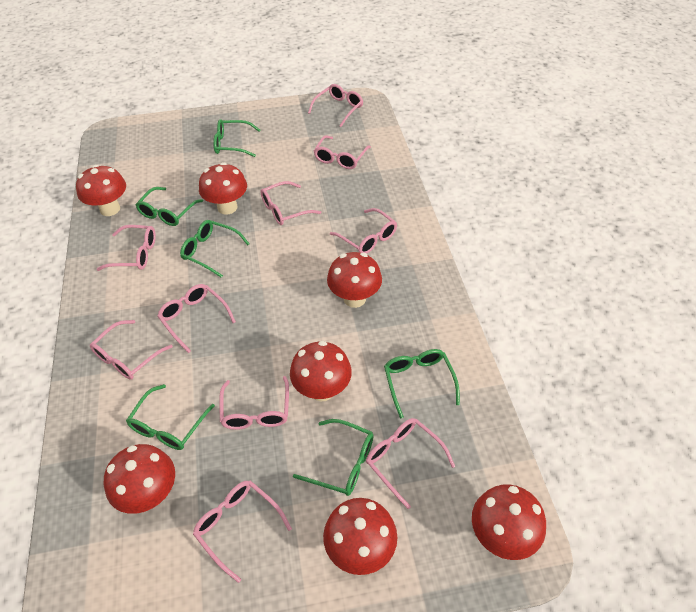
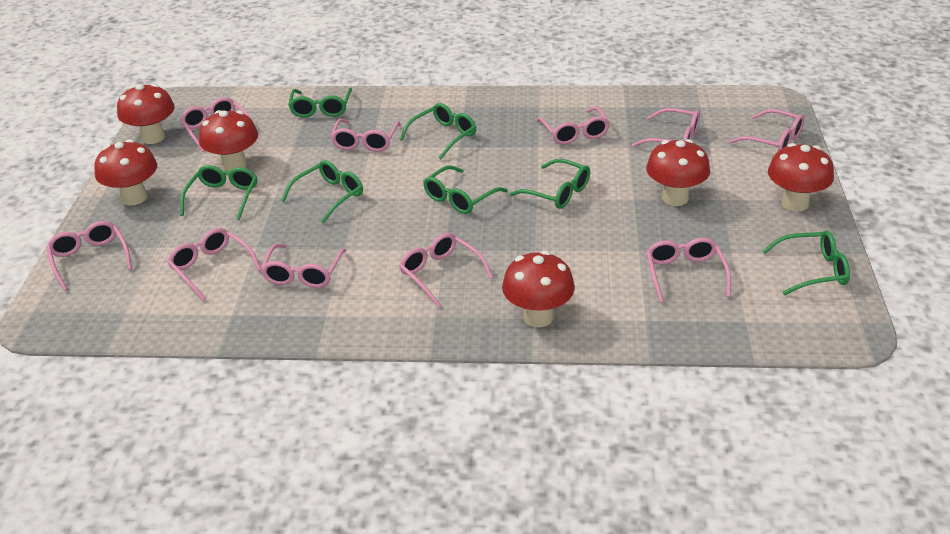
green glasses: 6 -> 7
red mushroom: 7 -> 6

